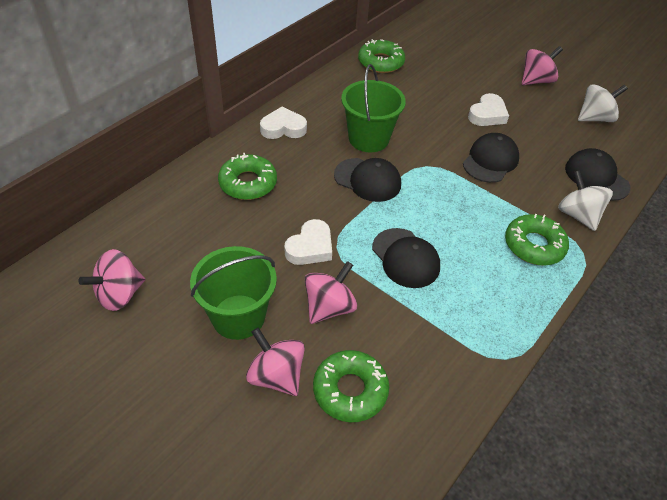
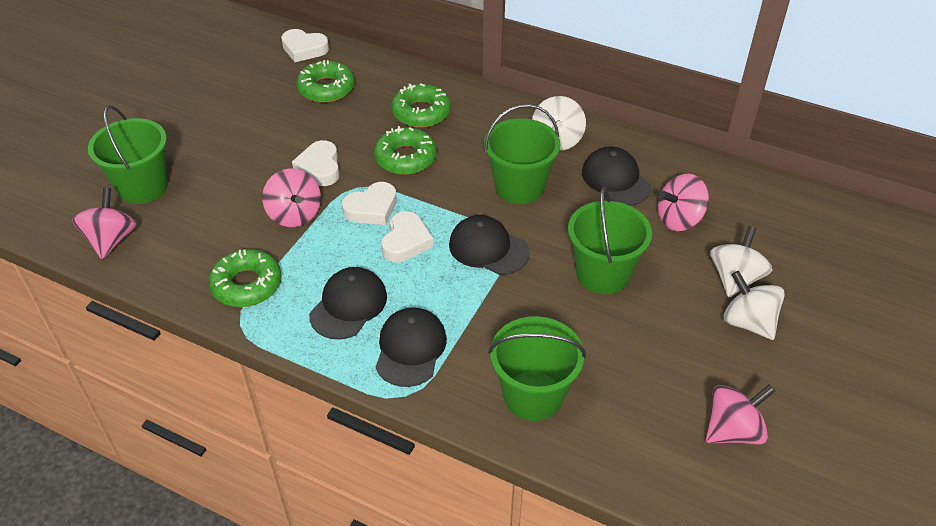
green bucket: 2 -> 4
white heart: 3 -> 4
white spinning top: 2 -> 3

